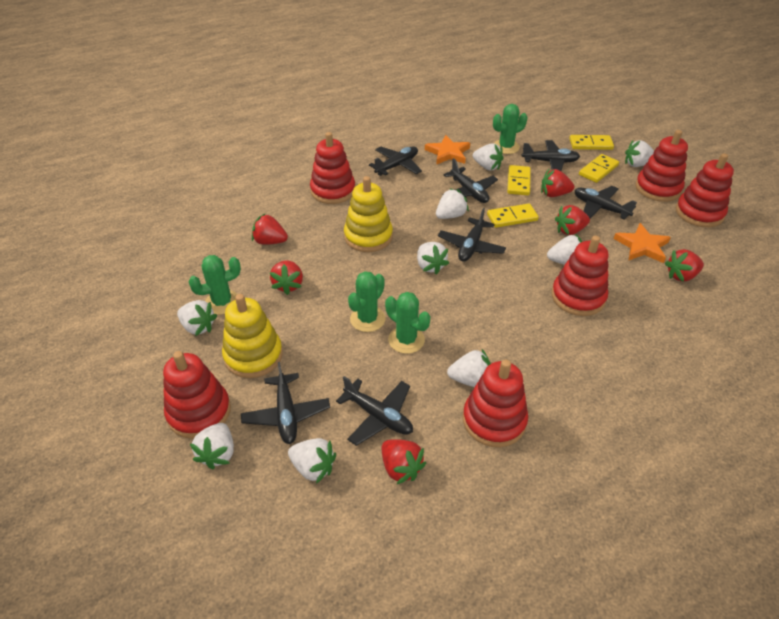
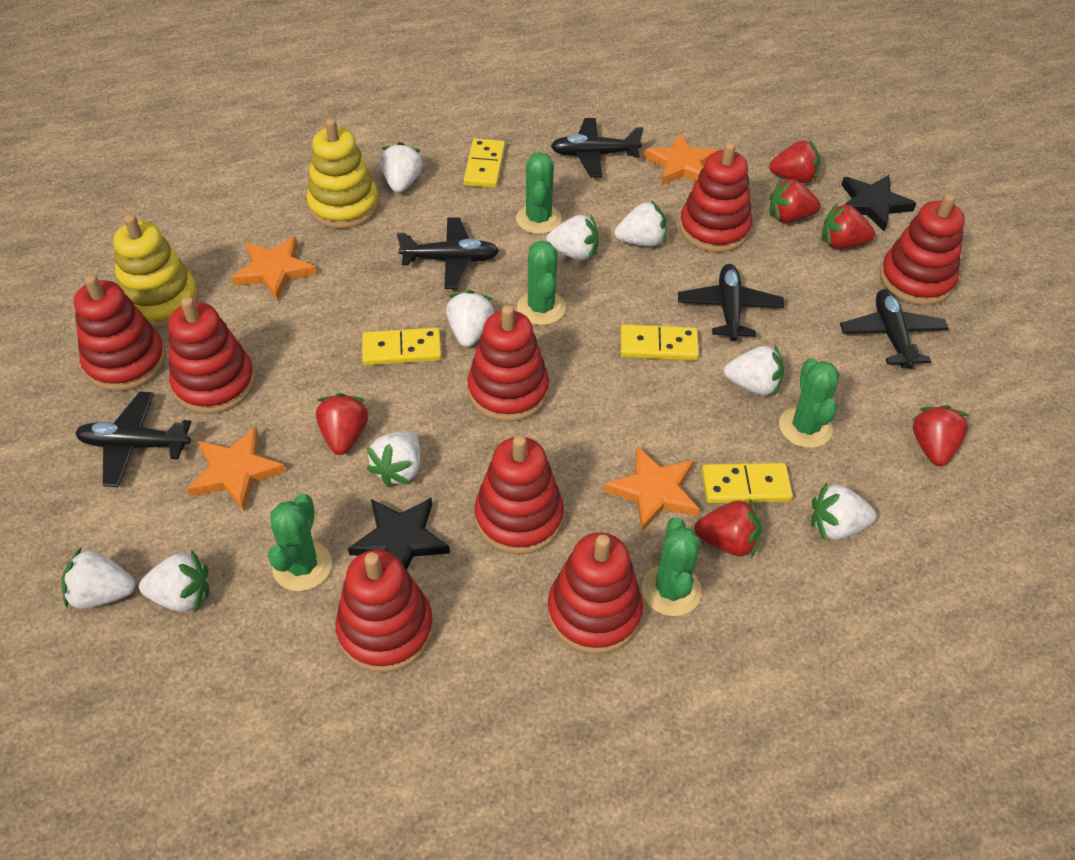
black plane: 7 -> 5
black star: 0 -> 2
green cactus: 4 -> 5
orange star: 2 -> 4
red stacking toy: 6 -> 8

